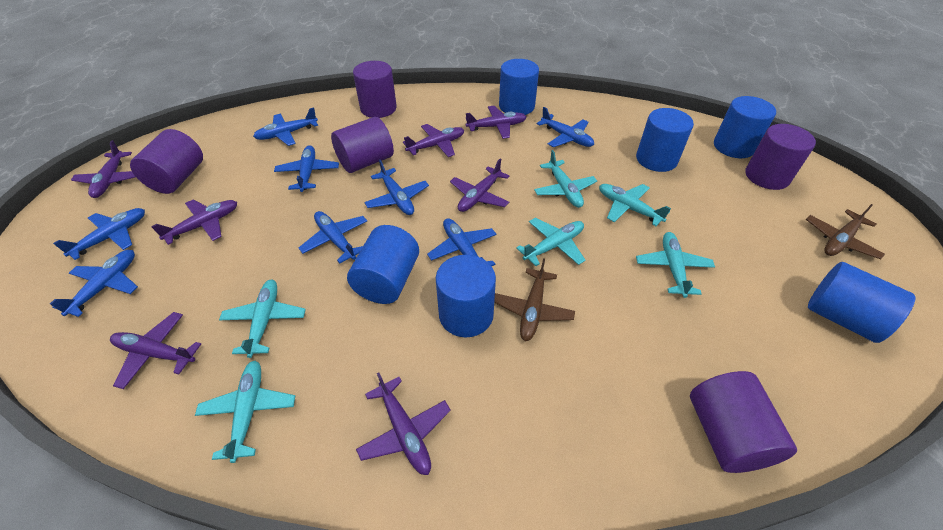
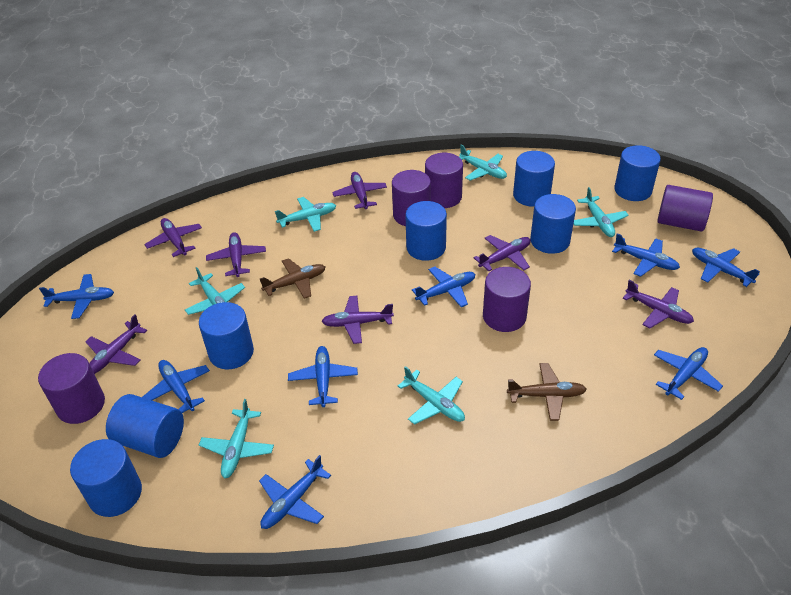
blue cylinder: 6 -> 7

